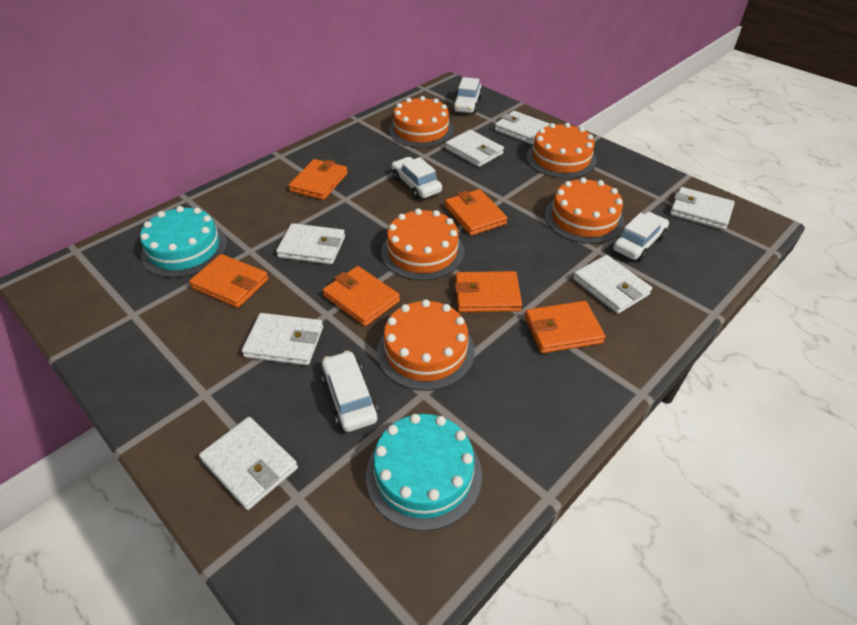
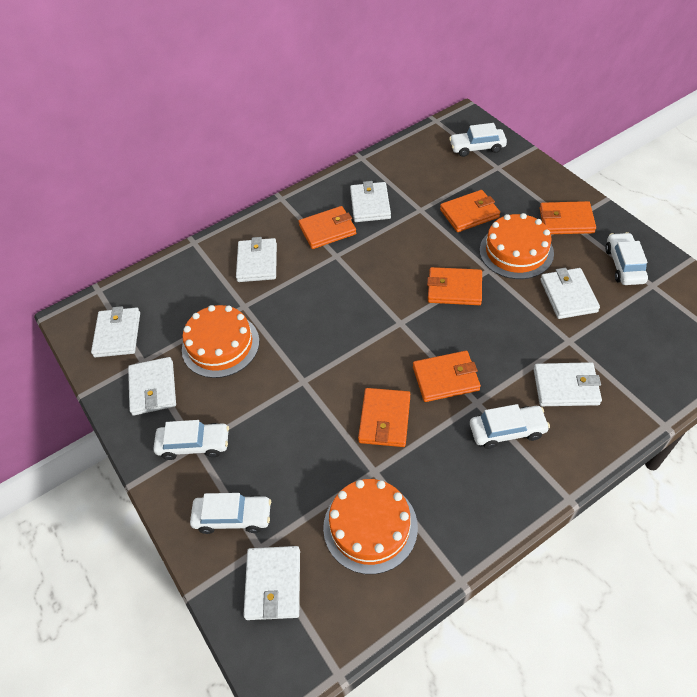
orange cake: 5 -> 3
turquoise cake: 2 -> 0
white car: 4 -> 5

